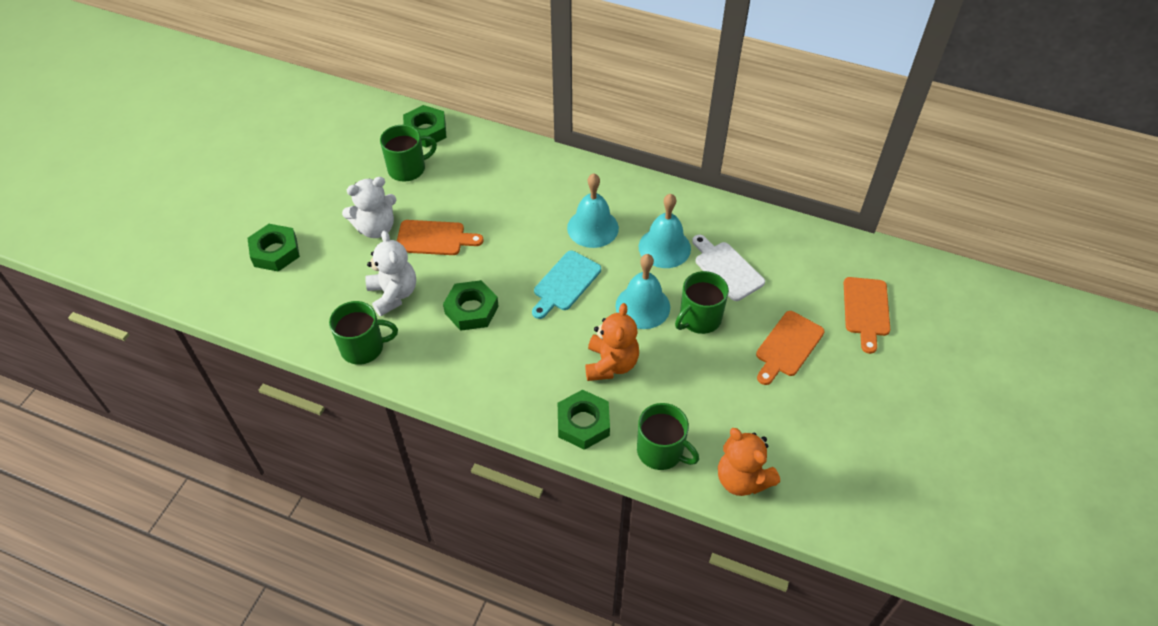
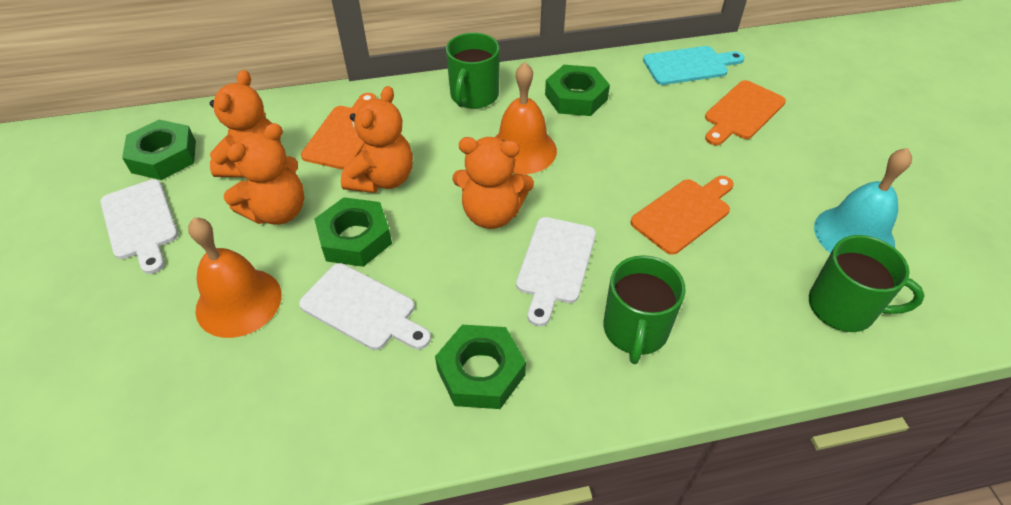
green mug: 4 -> 3
orange bell: 0 -> 2
orange teddy bear: 2 -> 4
turquoise bell: 3 -> 1
white cutting board: 1 -> 3
white teddy bear: 2 -> 0

